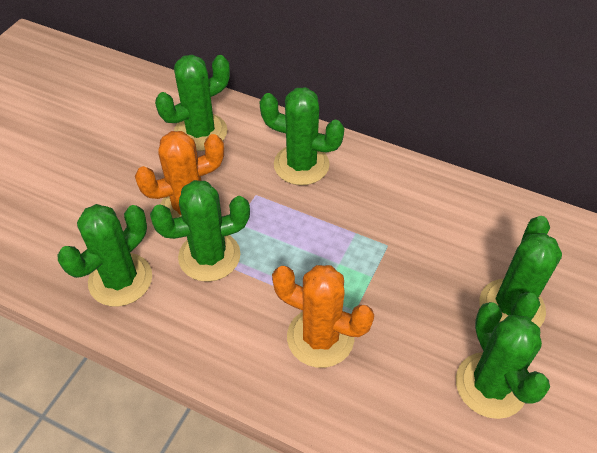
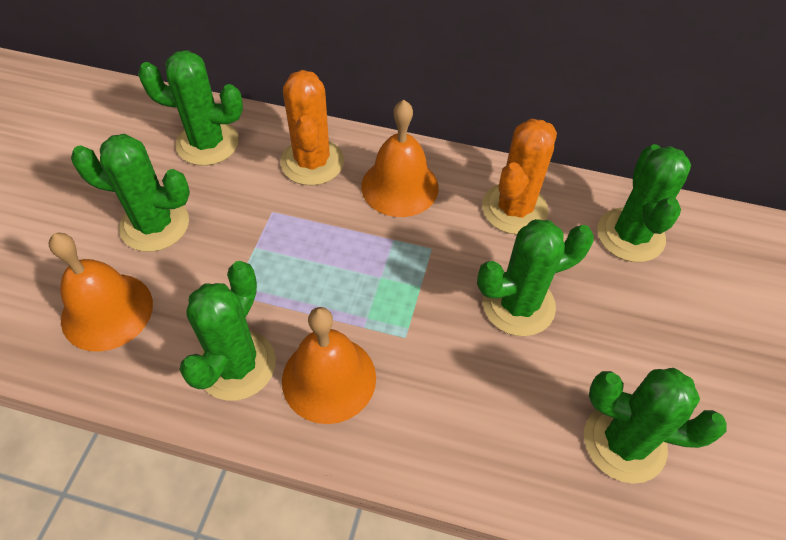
orange bell: 0 -> 3

